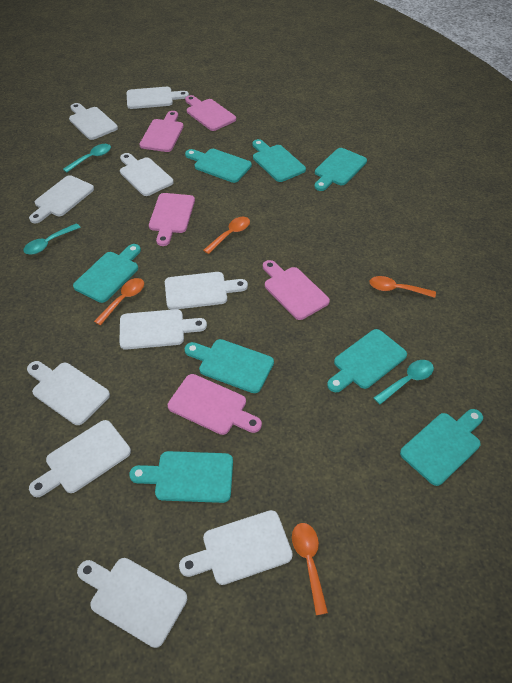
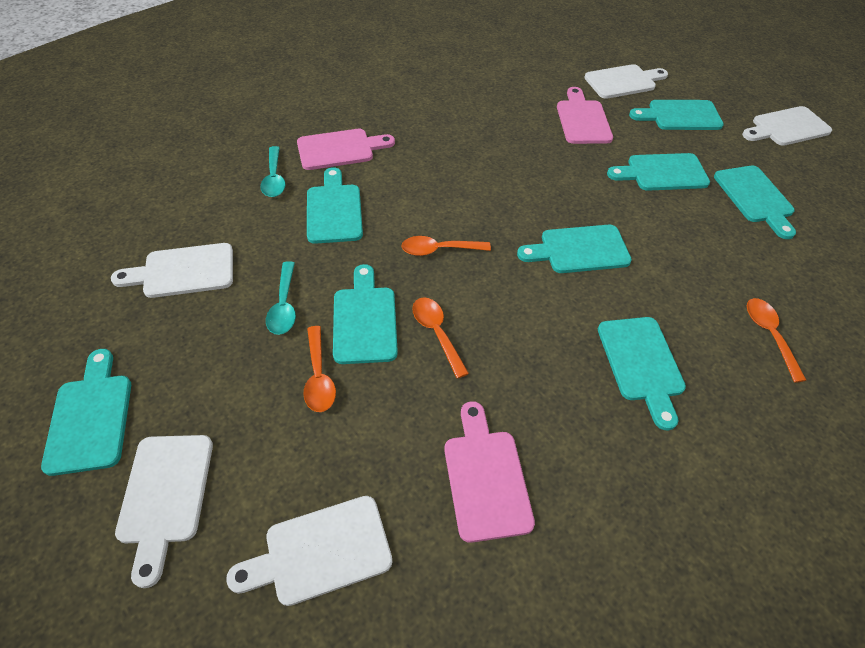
pink cutting board: 5 -> 3
turquoise spoon: 3 -> 2
white cutting board: 10 -> 5

